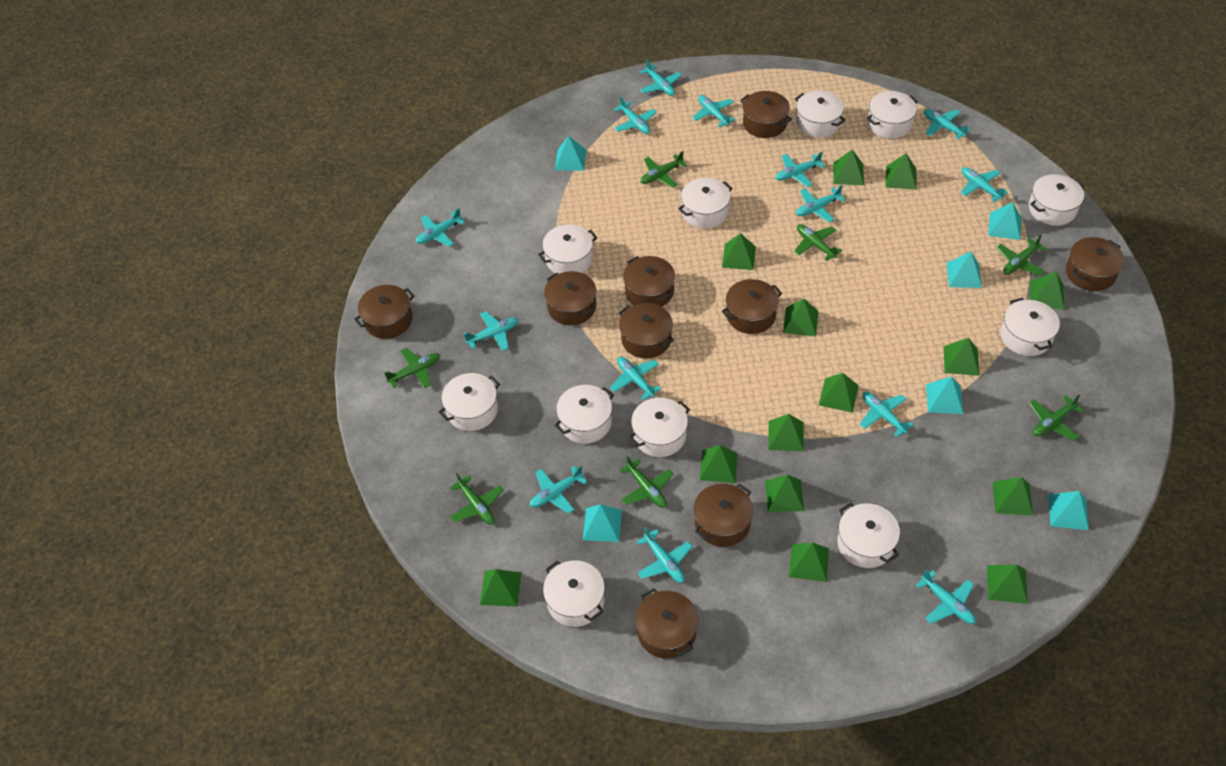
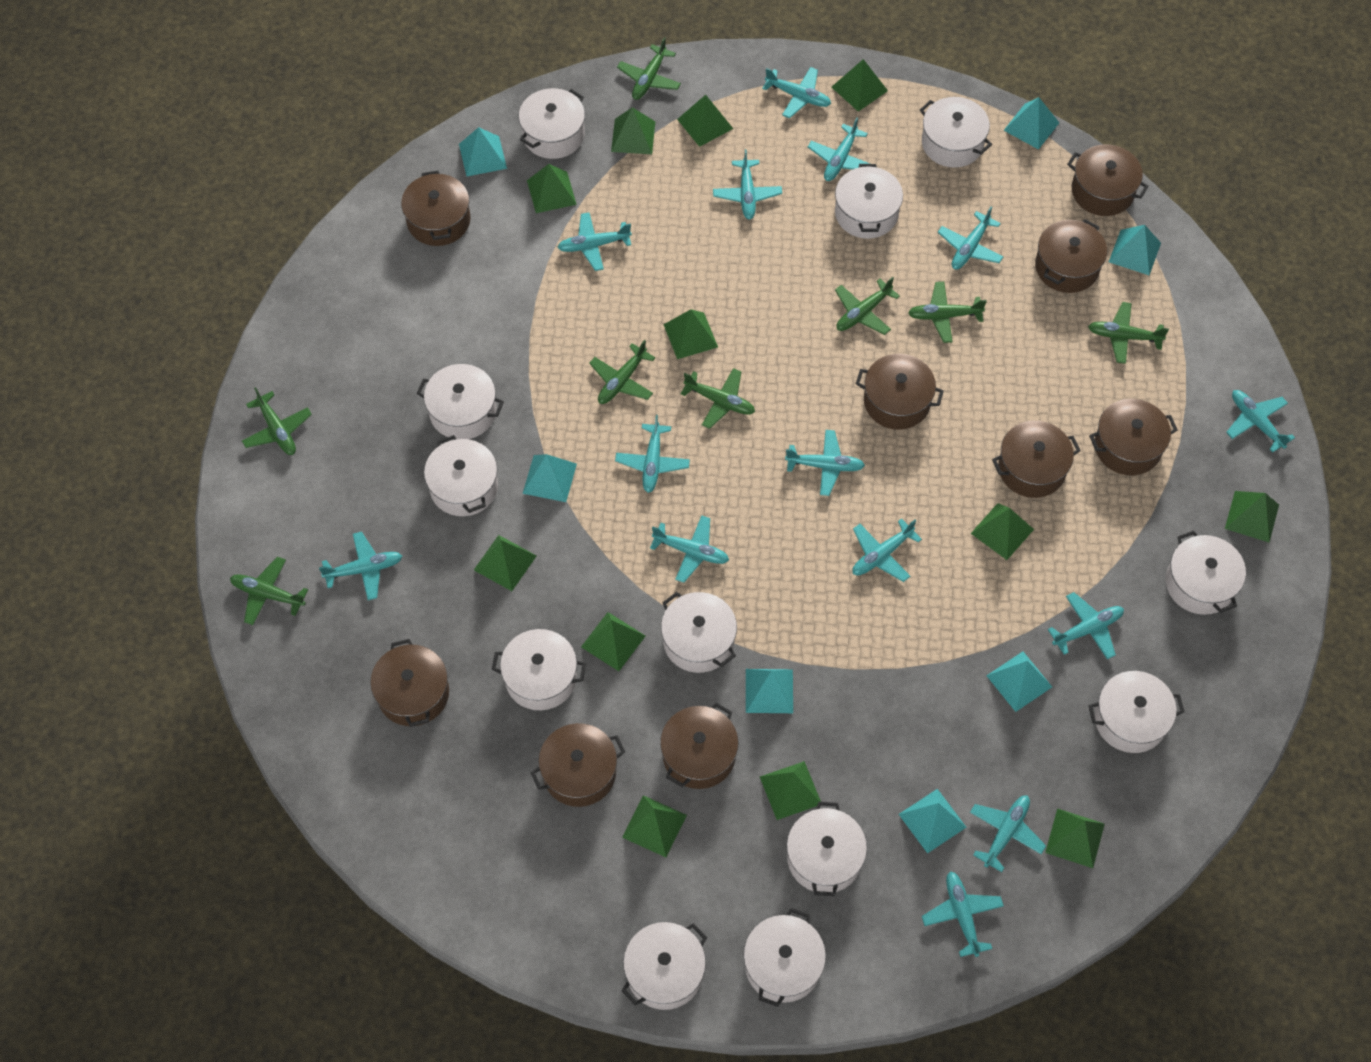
green plane: 7 -> 8
green pyramid: 14 -> 12
turquoise pyramid: 6 -> 7
white pot: 11 -> 12

